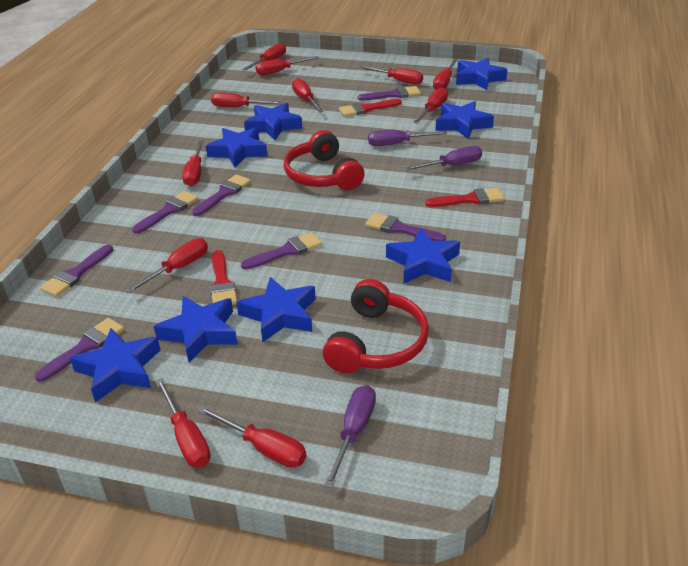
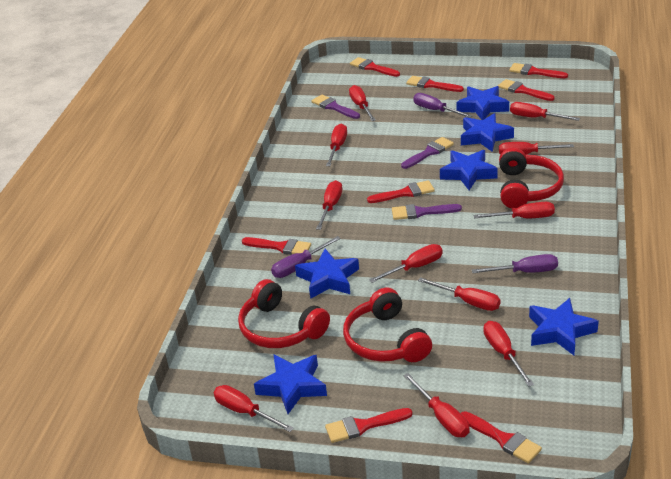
blue star: 8 -> 6
purple brush: 7 -> 3
red brush: 3 -> 8
red headphones: 2 -> 3

